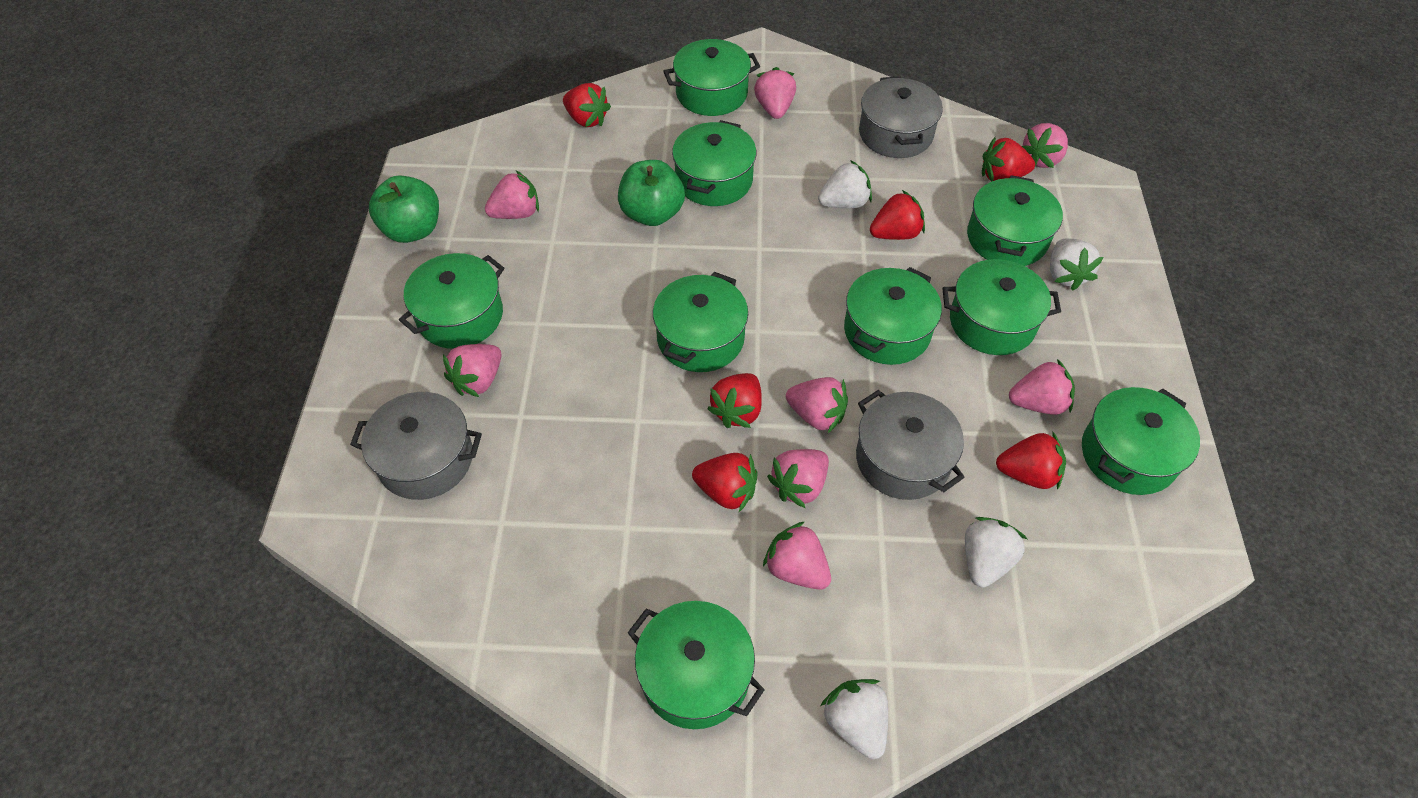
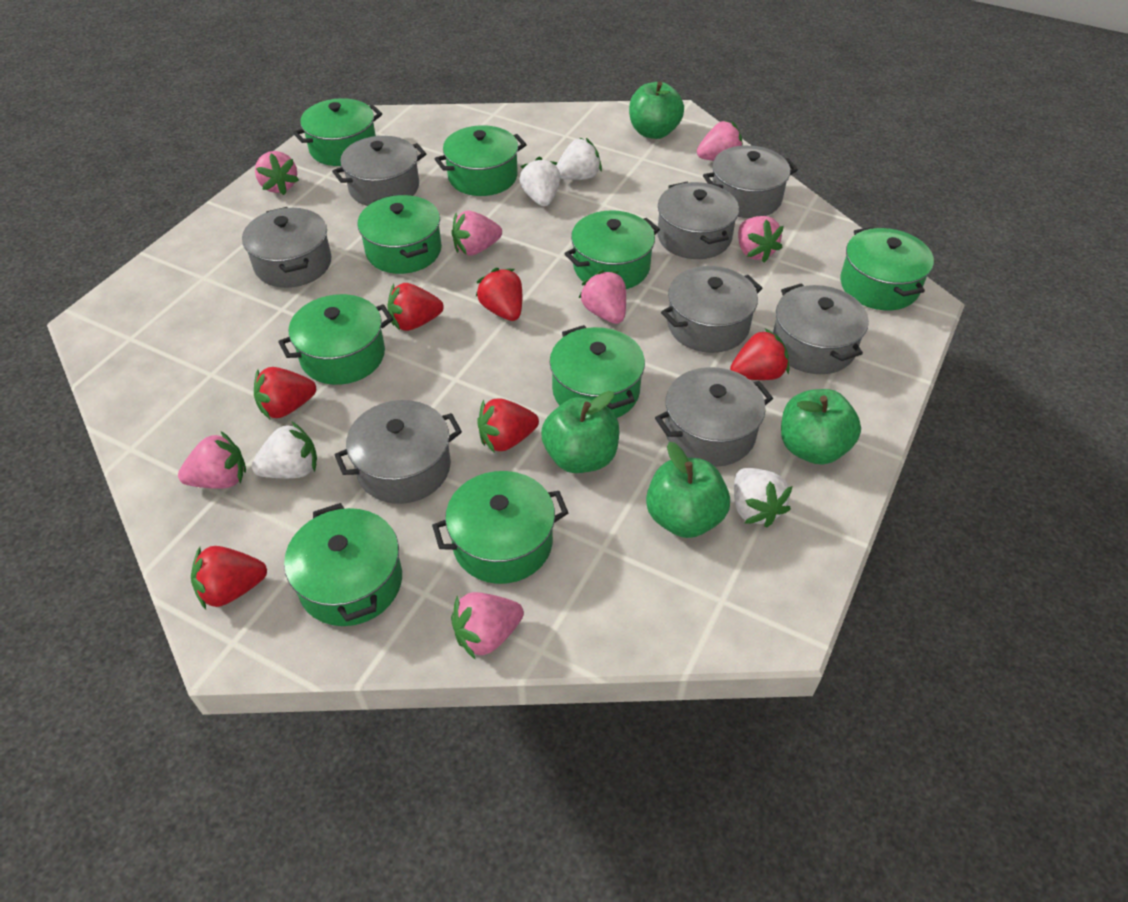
green apple: 2 -> 4
grey pot: 3 -> 8
pink strawberry: 8 -> 7

